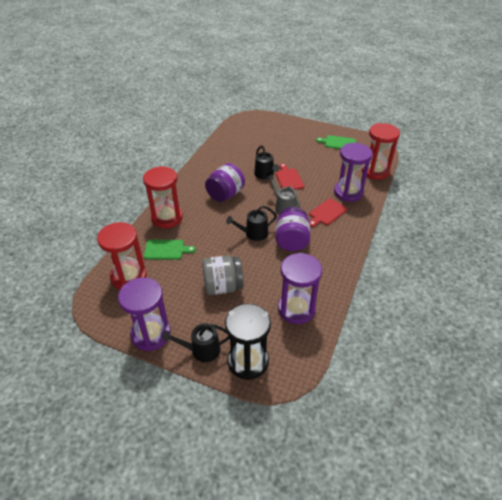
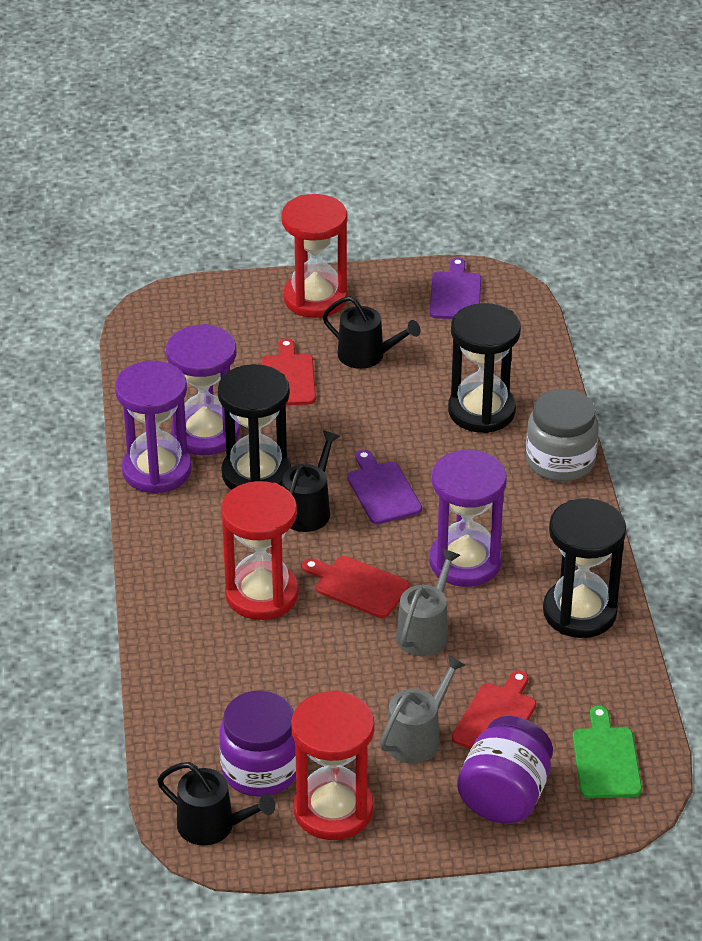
black hourglass: 1 -> 3
green cutting board: 2 -> 1
grey watering can: 1 -> 2
purple cutting board: 0 -> 2
red cutting board: 2 -> 3

